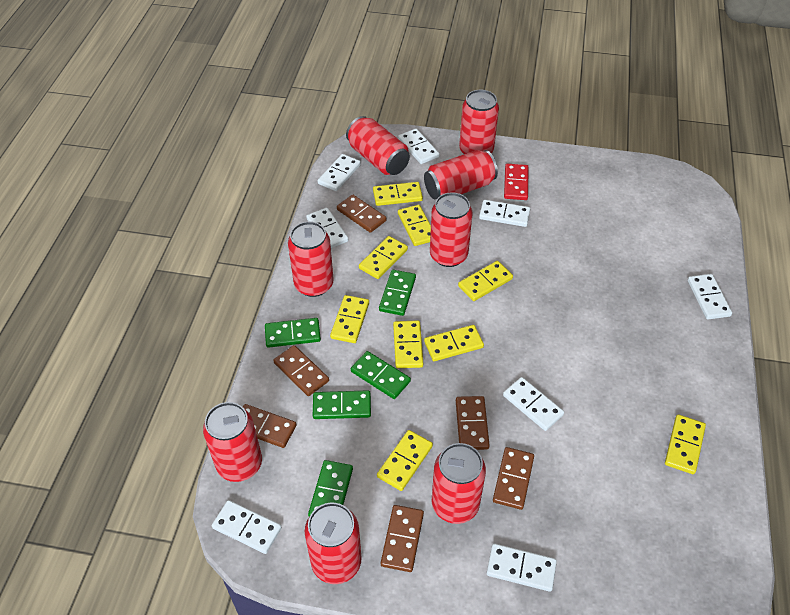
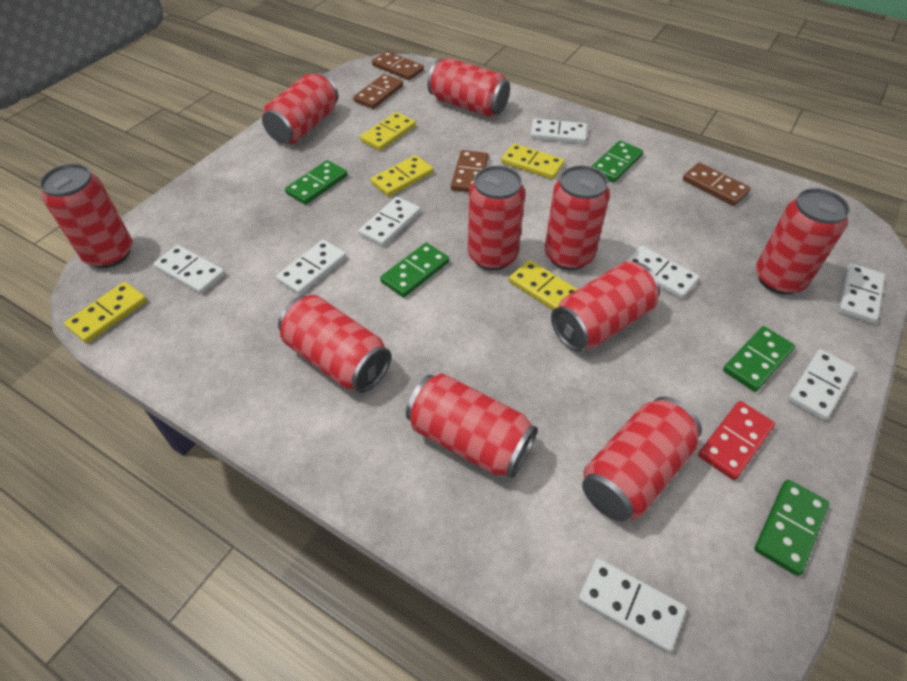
brown domino: 6 -> 4
red can: 8 -> 10
yellow domino: 9 -> 5

